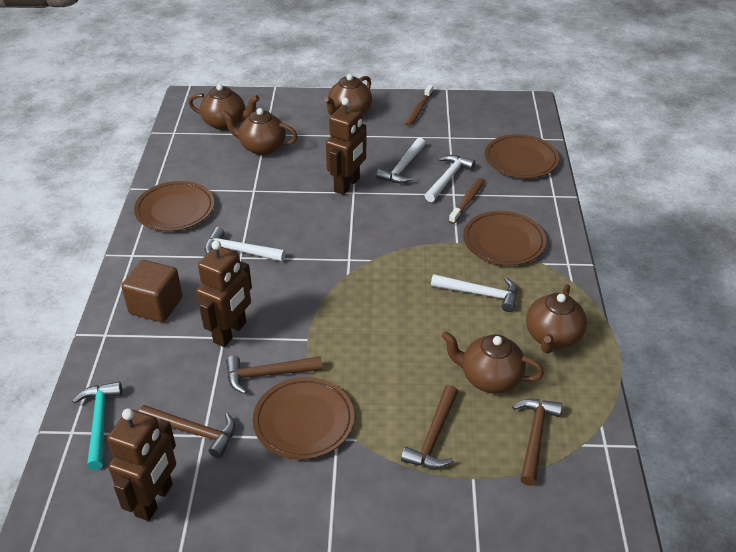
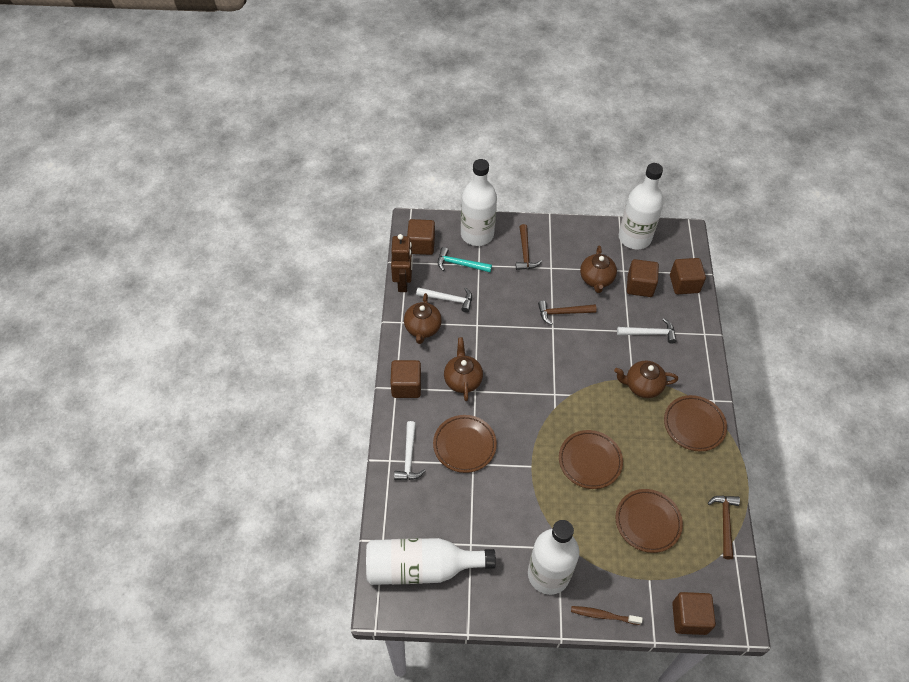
brown cube: 1 -> 5
brown hammer: 4 -> 3
brown robot: 3 -> 1
brown teapot: 5 -> 4
brown toothbrush: 2 -> 1
white bottle: 0 -> 4
white hammer: 4 -> 3

